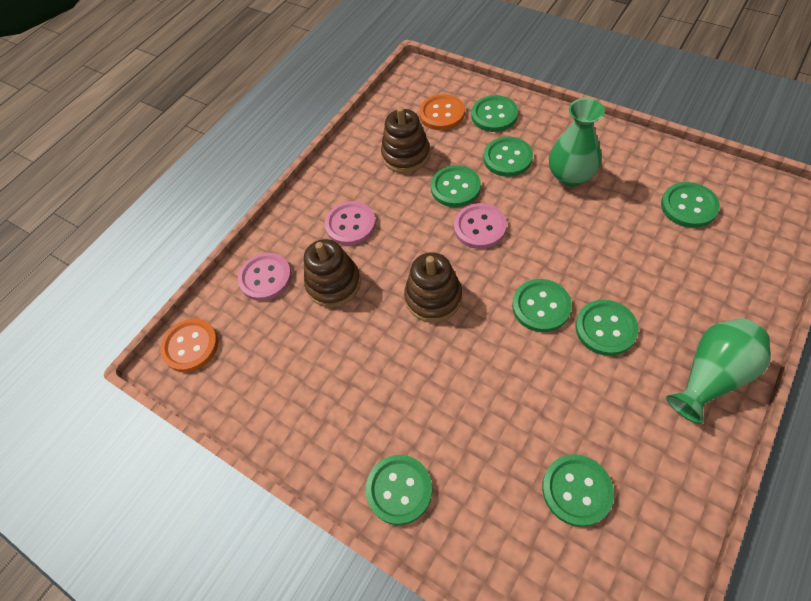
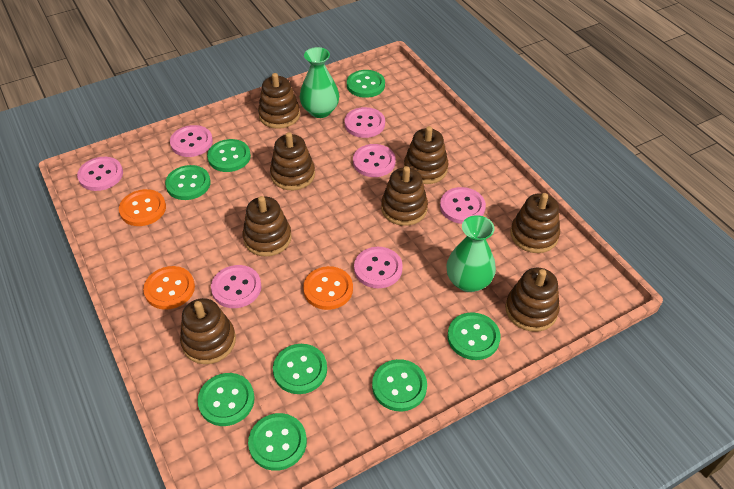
brown stacking toy: 3 -> 8
orange button: 2 -> 3
pink button: 3 -> 7

